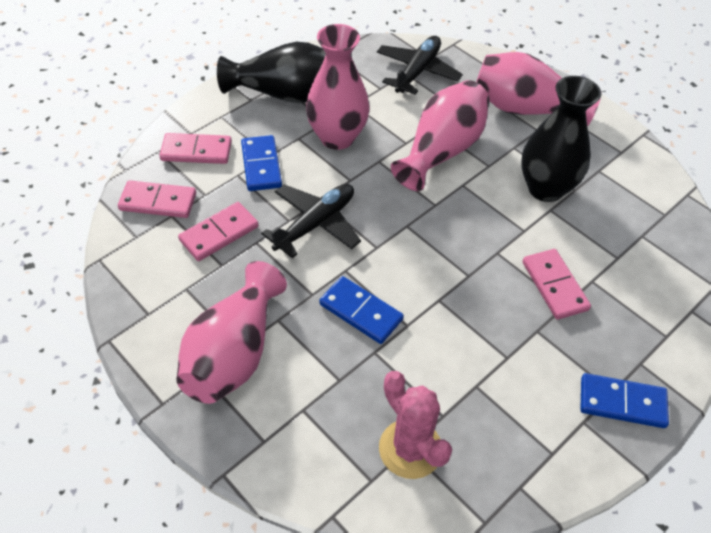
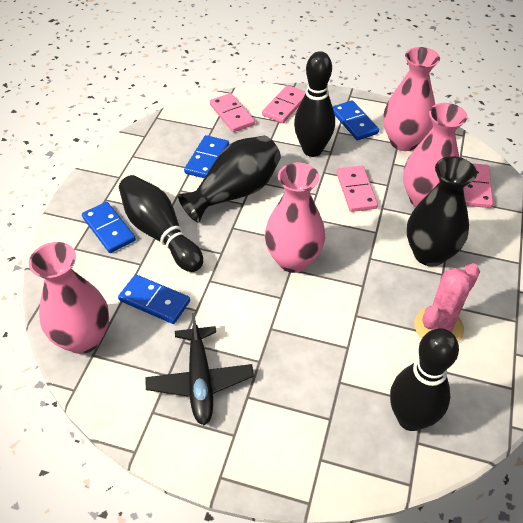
black bowling pin: 0 -> 3
black plane: 2 -> 1
blue domino: 3 -> 4

